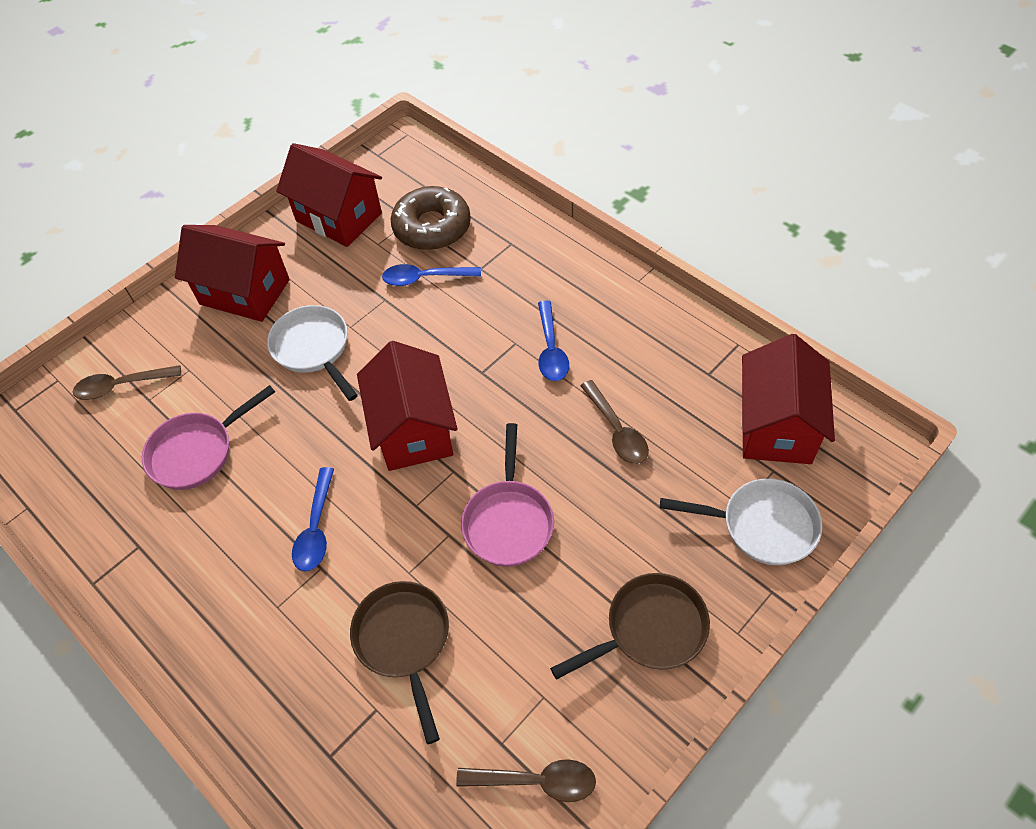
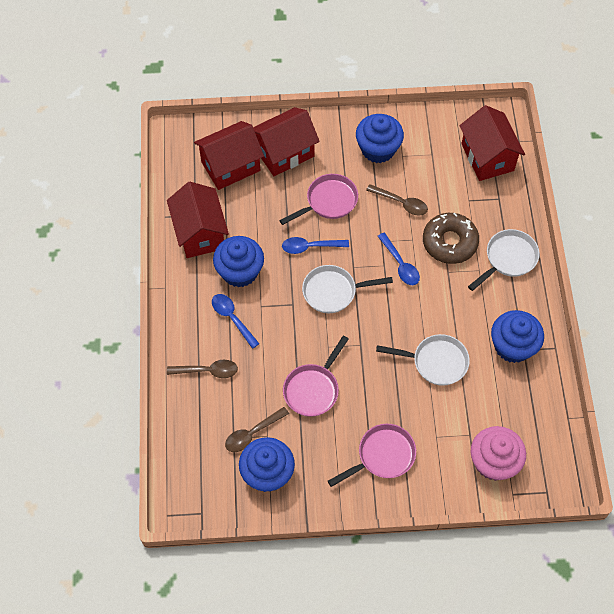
blue cupcake: 0 -> 4
brown pan: 2 -> 0
pink cupcake: 0 -> 1
pink pan: 2 -> 3
white pan: 2 -> 3

